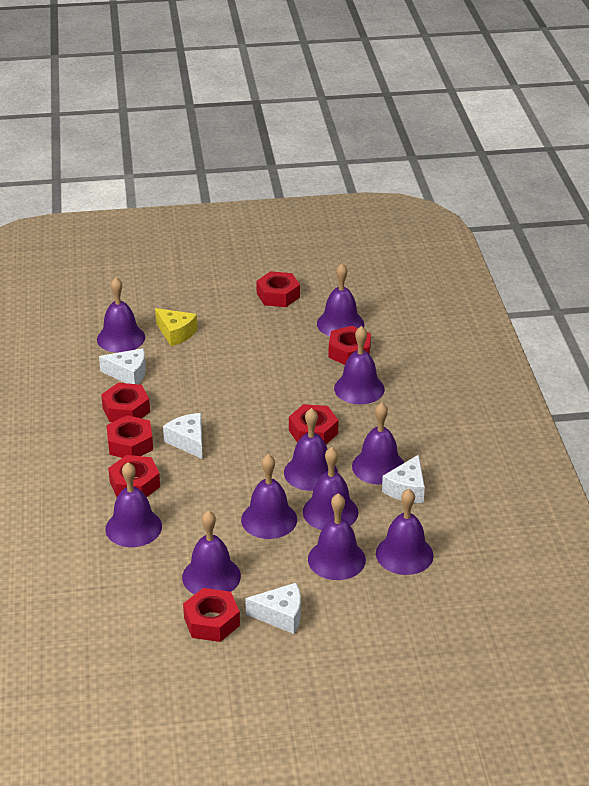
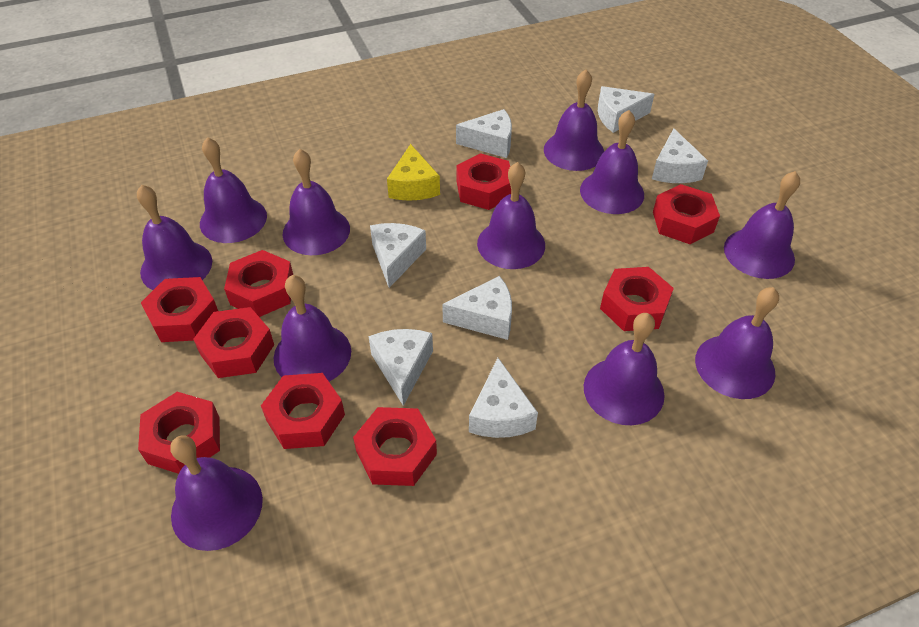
red nut: 7 -> 9
white cheese: 4 -> 7

